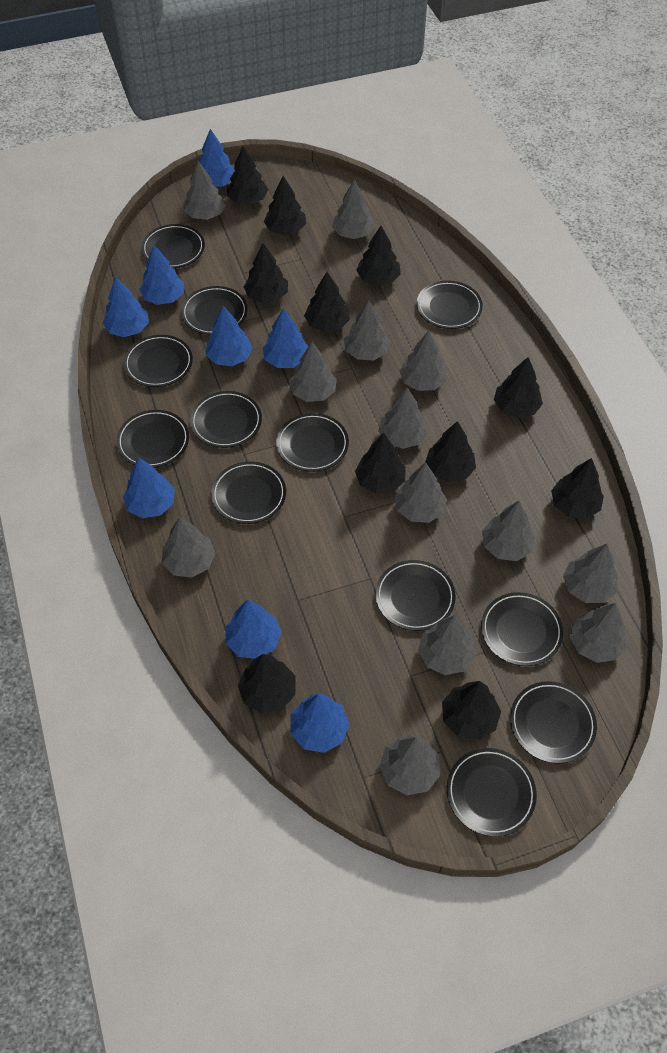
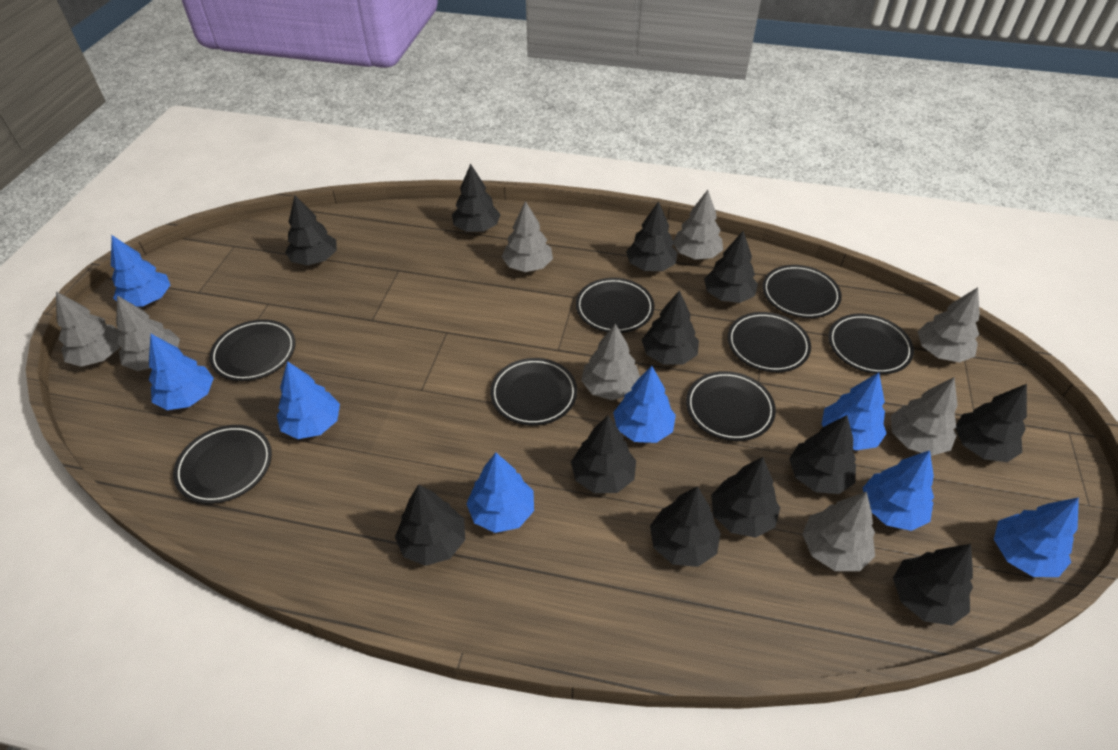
black plate: 12 -> 8
black tree: 11 -> 12
grey tree: 13 -> 8

